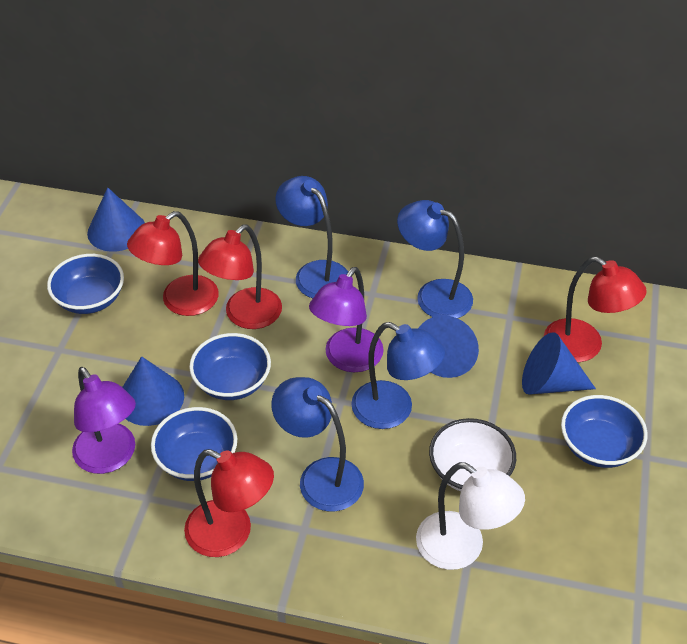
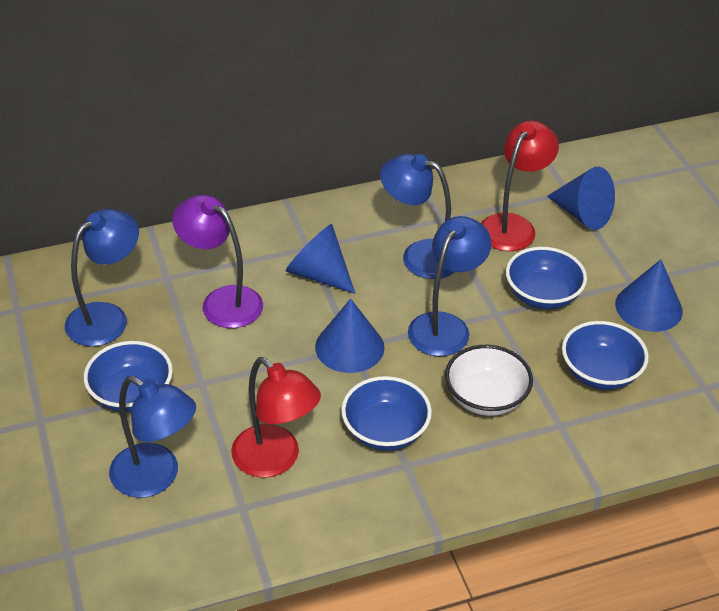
purple lamp: 2 -> 1
red lamp: 4 -> 2
white lamp: 1 -> 0

